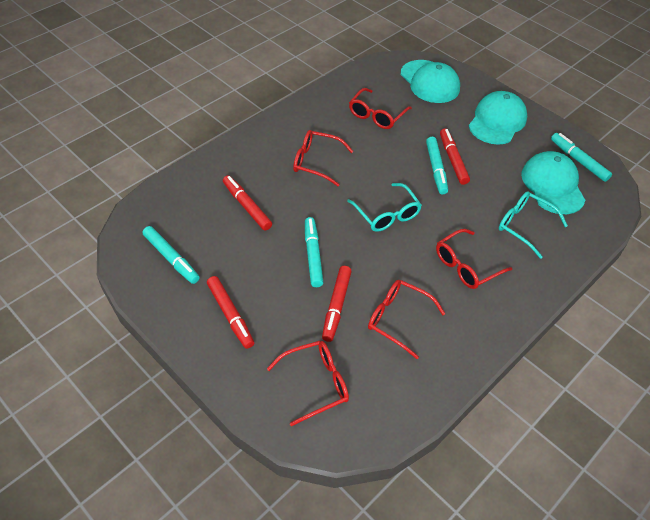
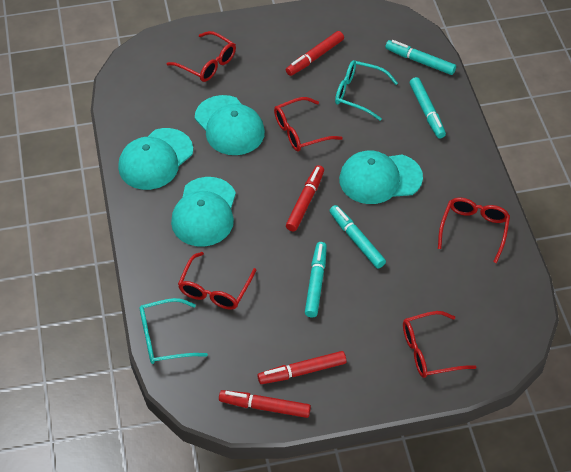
turquoise cap: 3 -> 4

